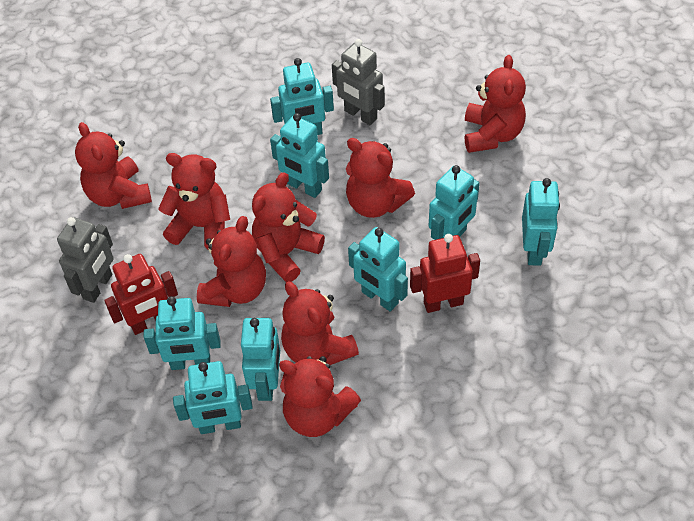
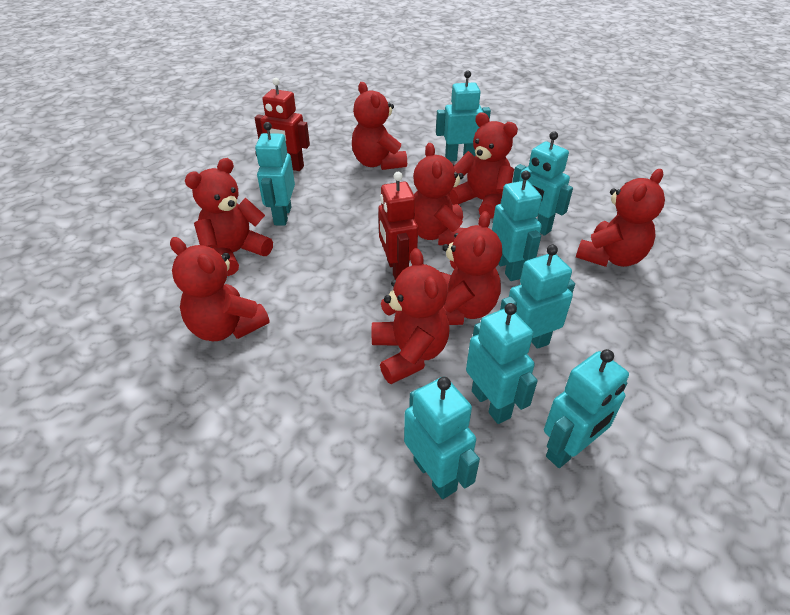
grey robot: 2 -> 0

